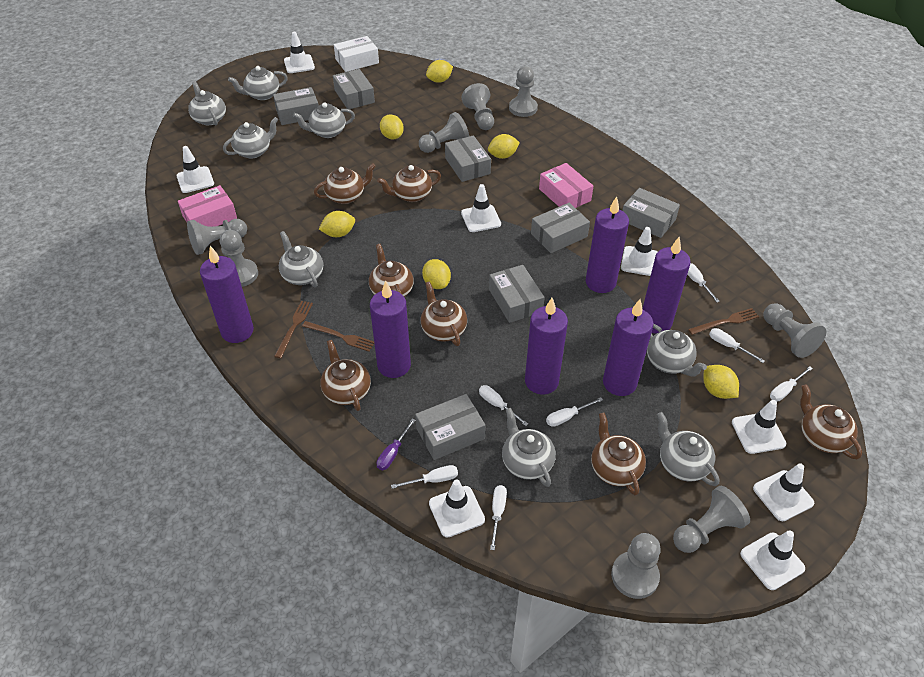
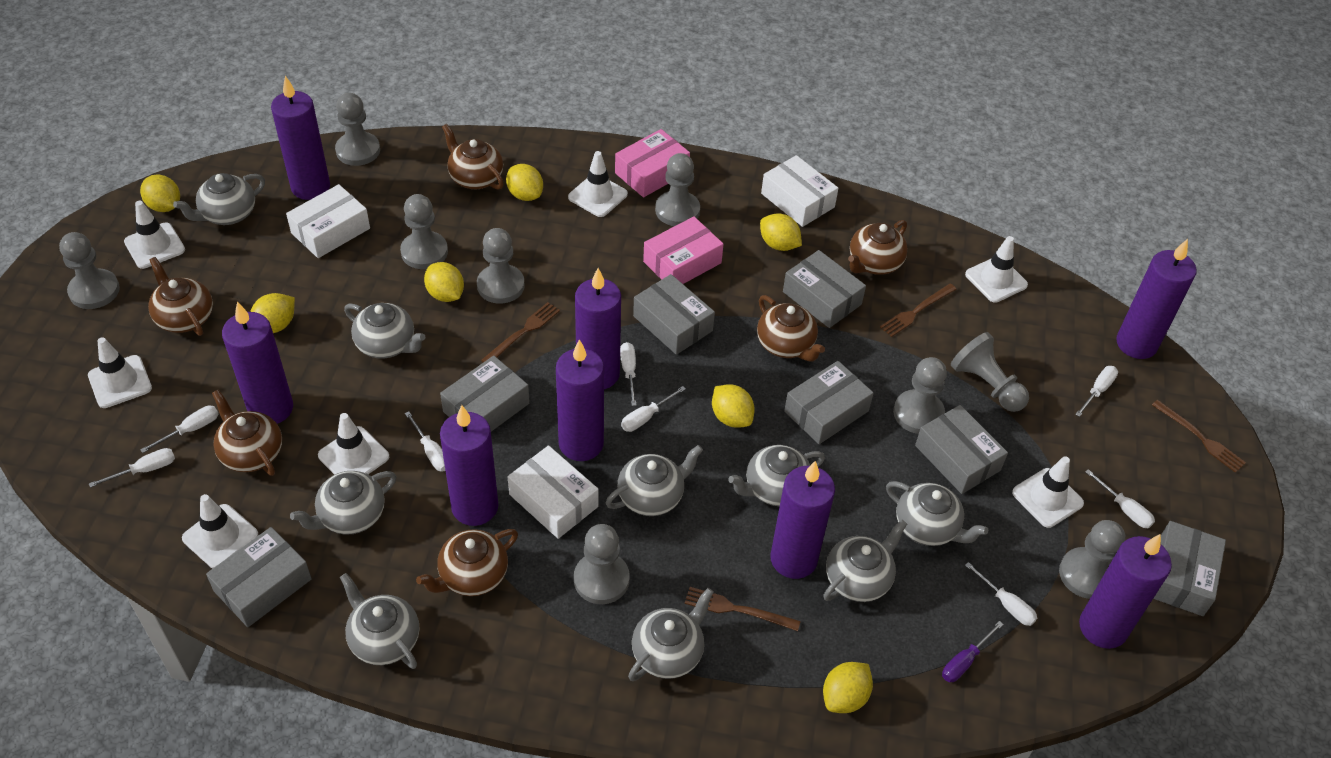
brown fork: 3 -> 4
brown teapot: 7 -> 6
grey pawn: 8 -> 9
grey teapot: 8 -> 9
purple candle: 6 -> 8
white box: 1 -> 3
white screwdriver: 7 -> 8
white traffic cone: 8 -> 7
yellow lemon: 6 -> 7

